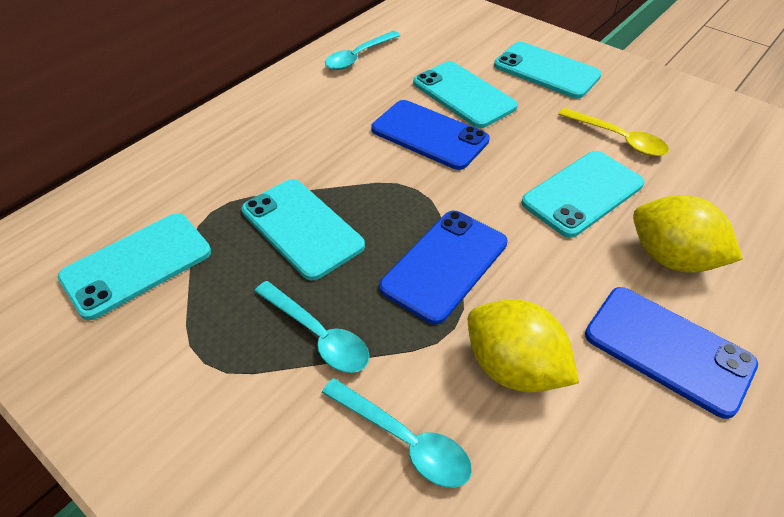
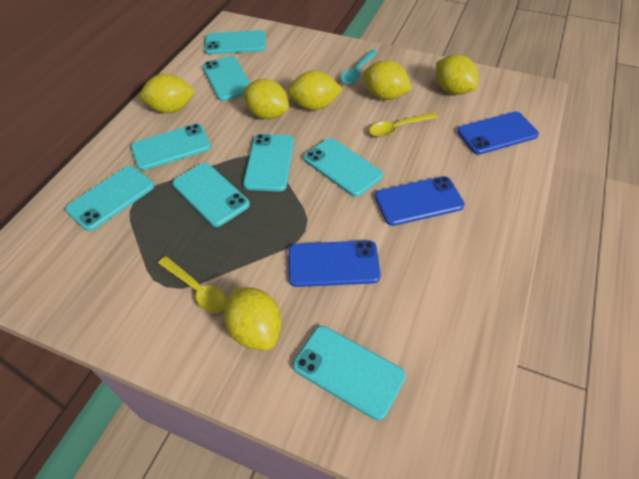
turquoise phone: 5 -> 8
turquoise spoon: 3 -> 1
yellow lemon: 2 -> 6
yellow spoon: 1 -> 2

